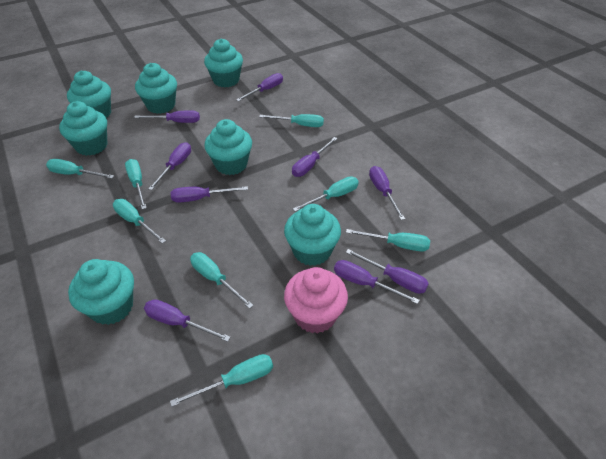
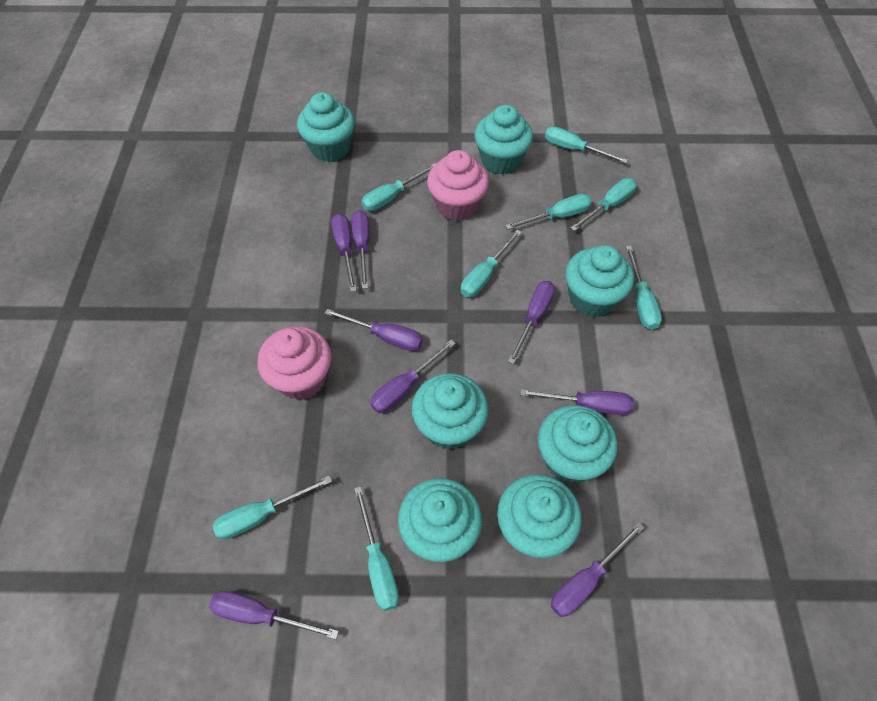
pink cupcake: 1 -> 2
purple screwdriver: 9 -> 8

